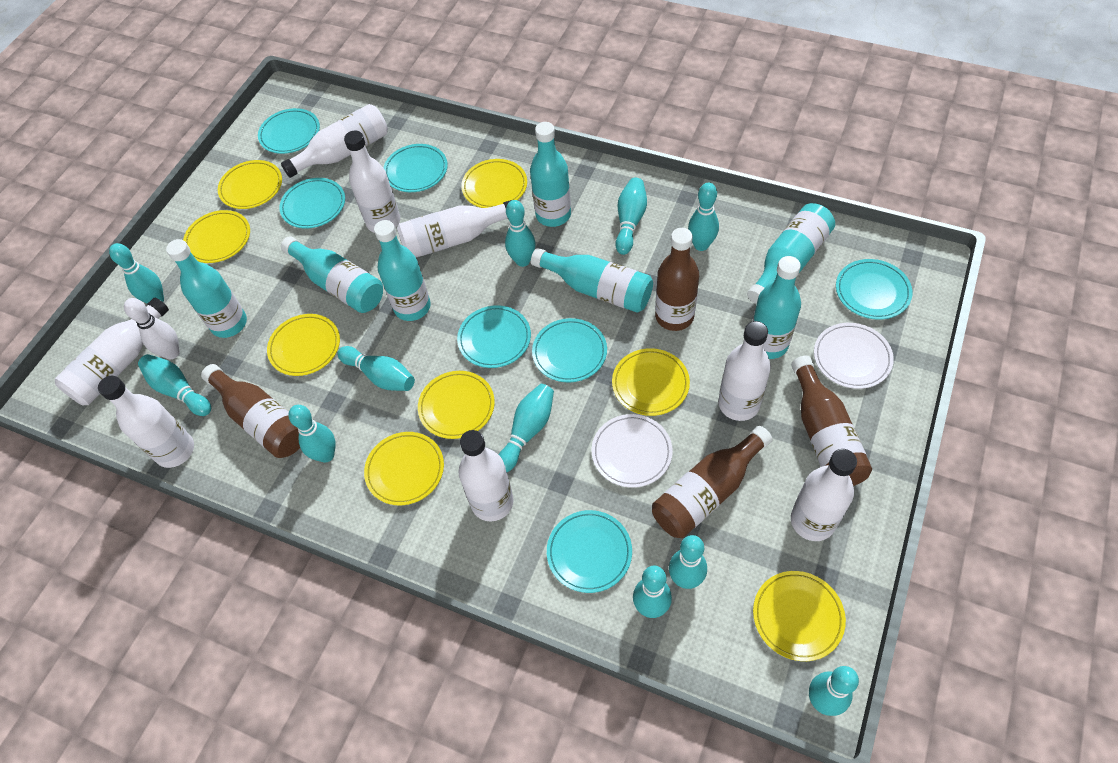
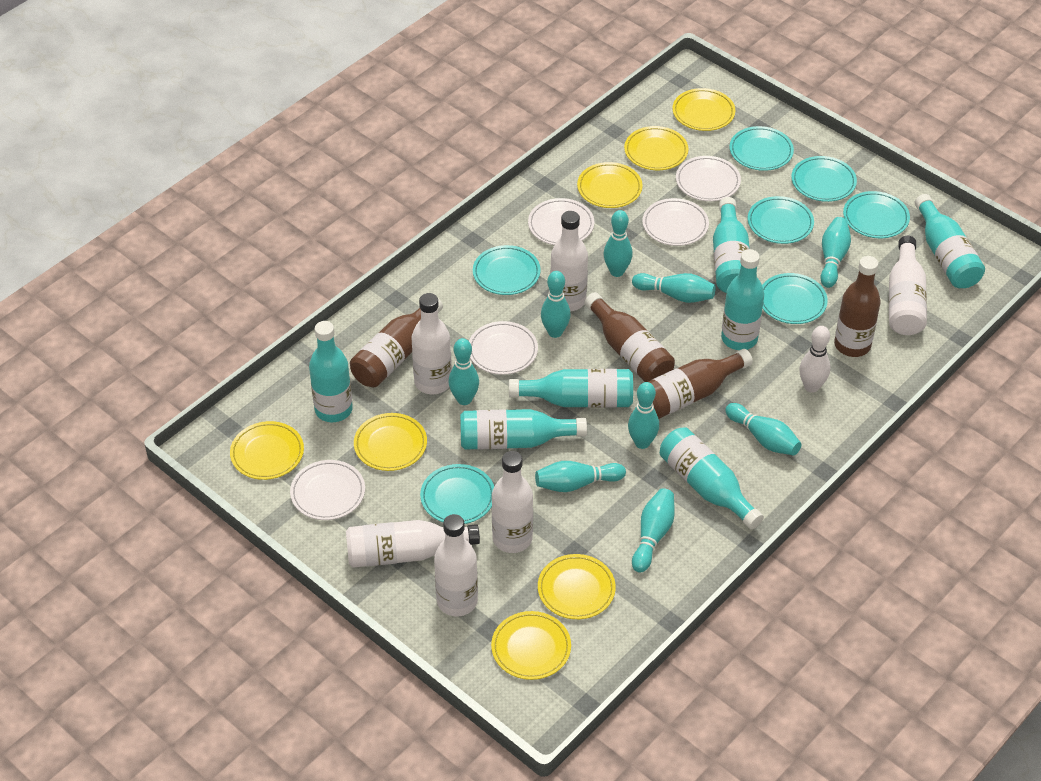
turquoise bowling pin: 11 -> 9
white bottle: 8 -> 6
white plate: 2 -> 5
yellow plate: 8 -> 7

